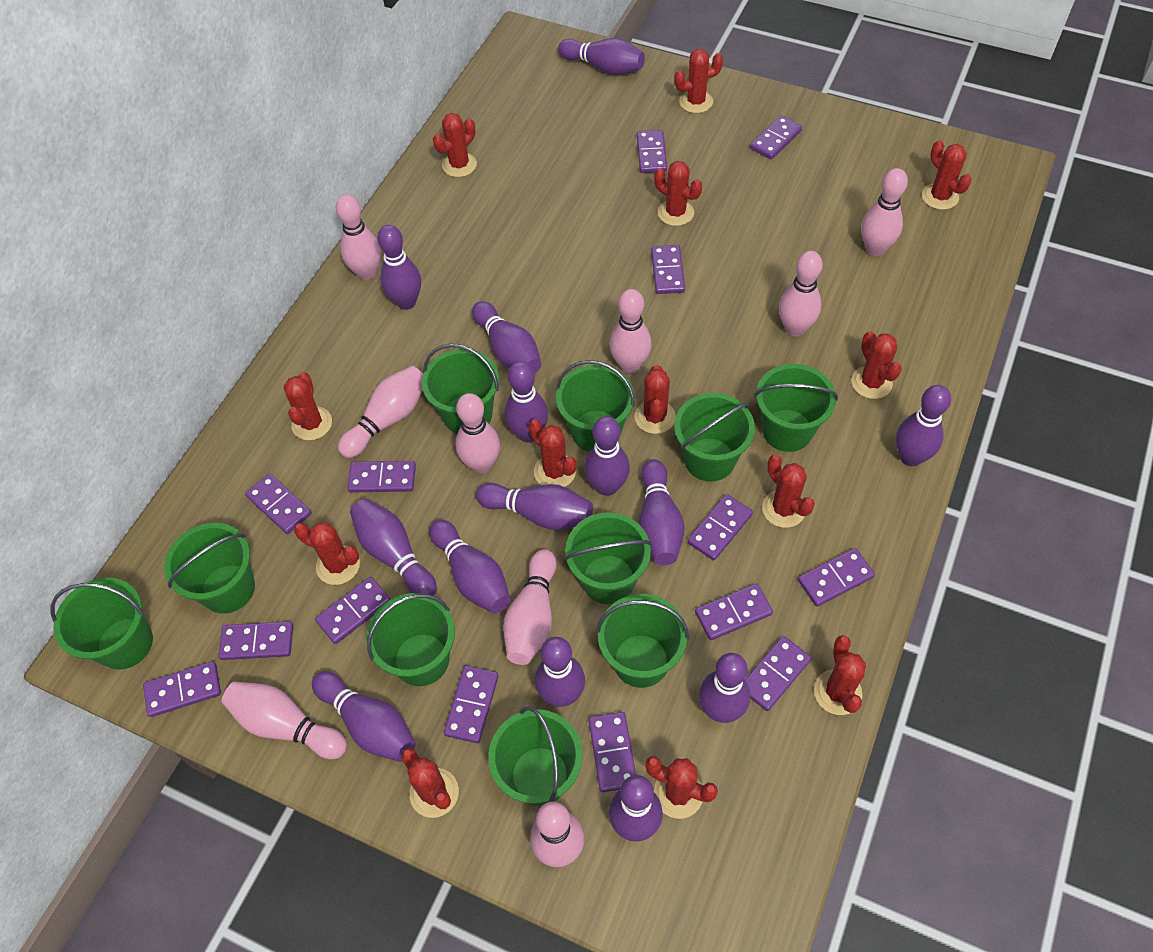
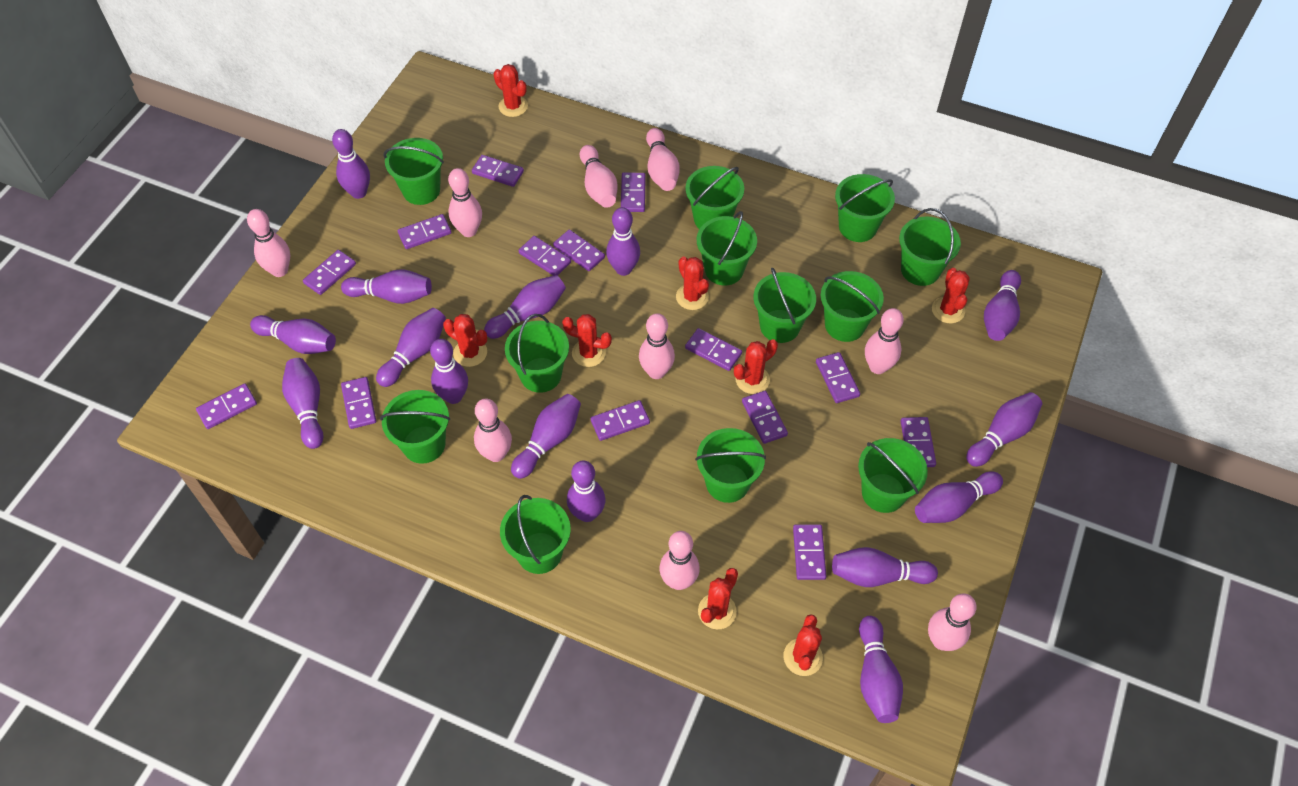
green bucket: 10 -> 12
purple bowling pin: 14 -> 15
red cactus: 13 -> 8

